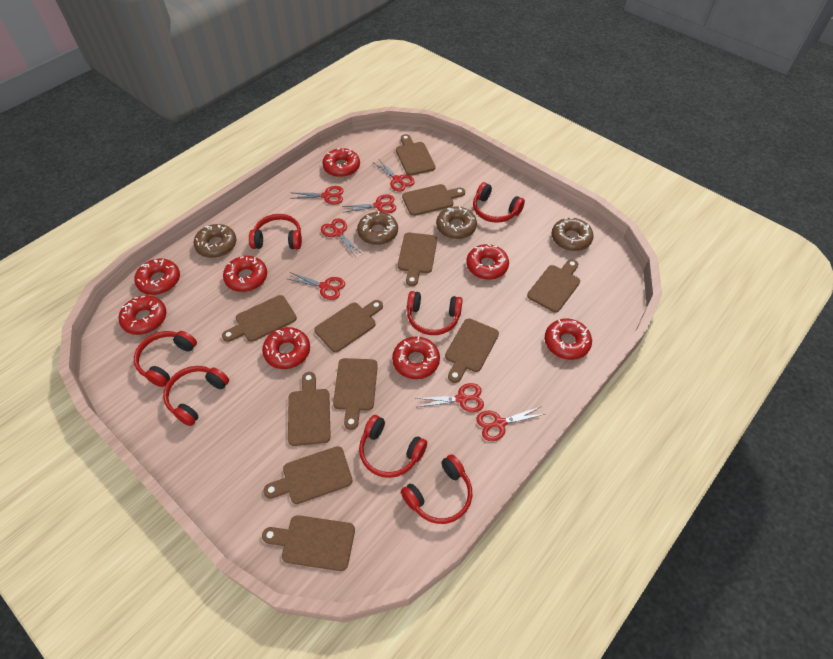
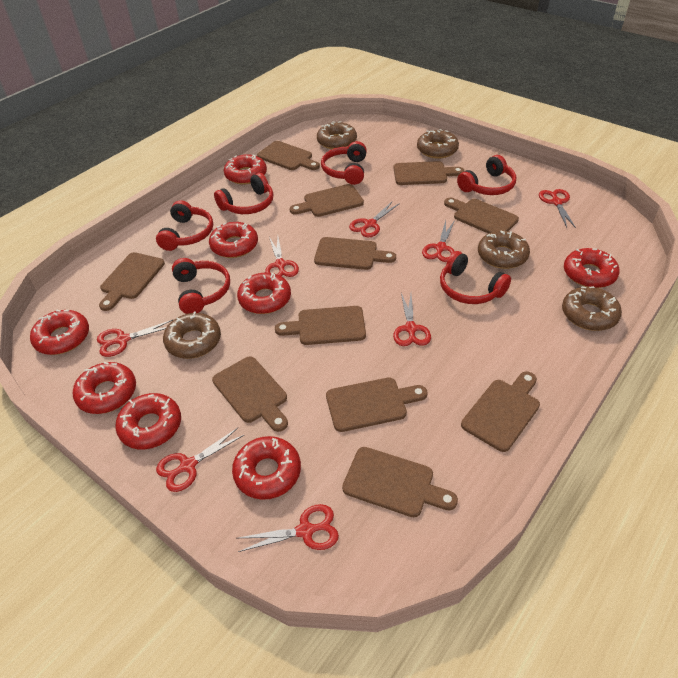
brown donut: 4 -> 5
red headphones: 7 -> 6
red scissors: 7 -> 8

